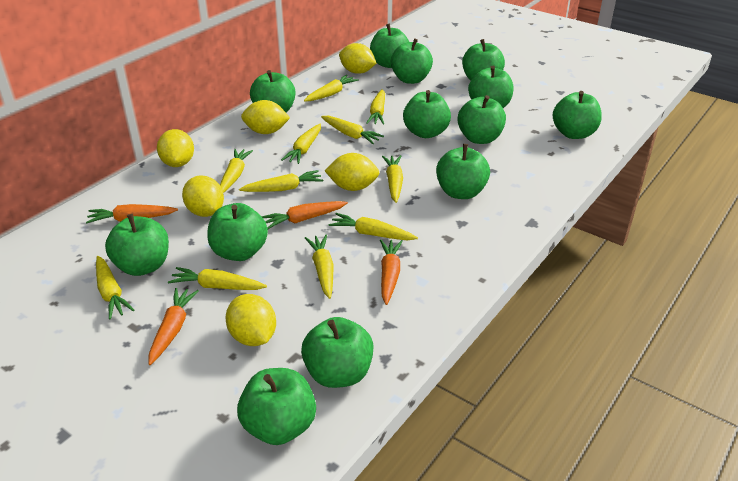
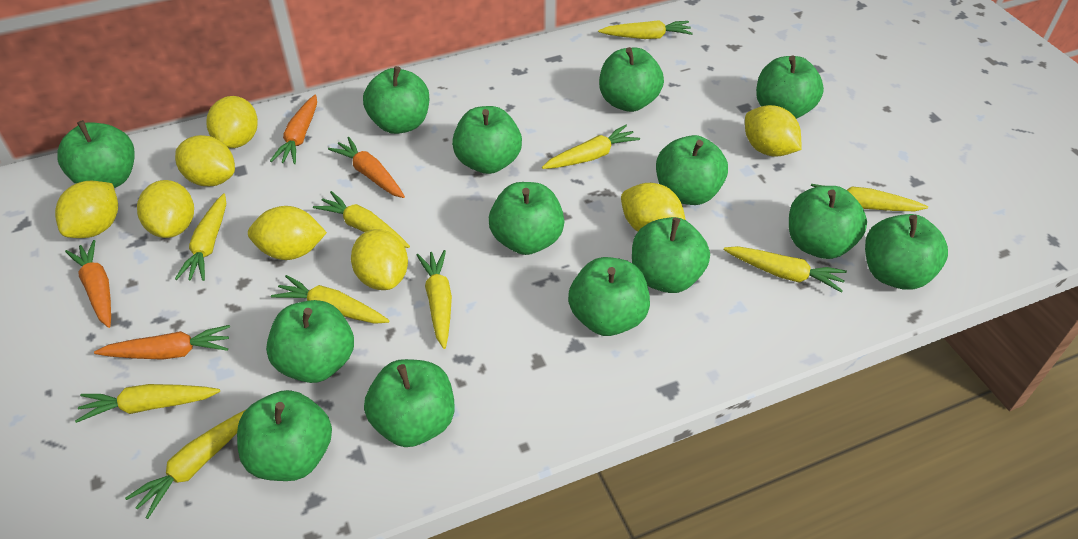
green apple: 13 -> 14
yellow carrot: 11 -> 10
yellow lemon: 6 -> 8

